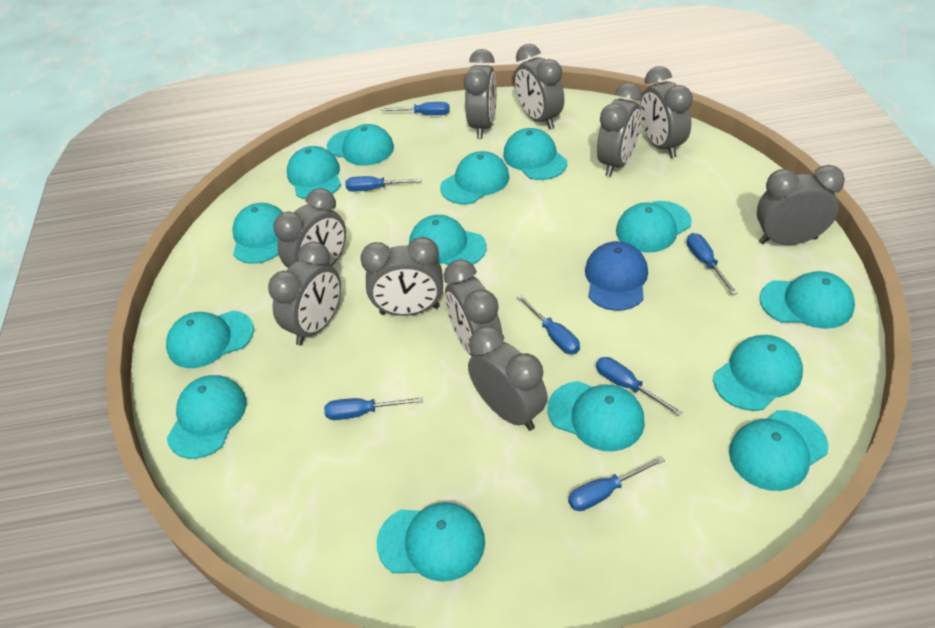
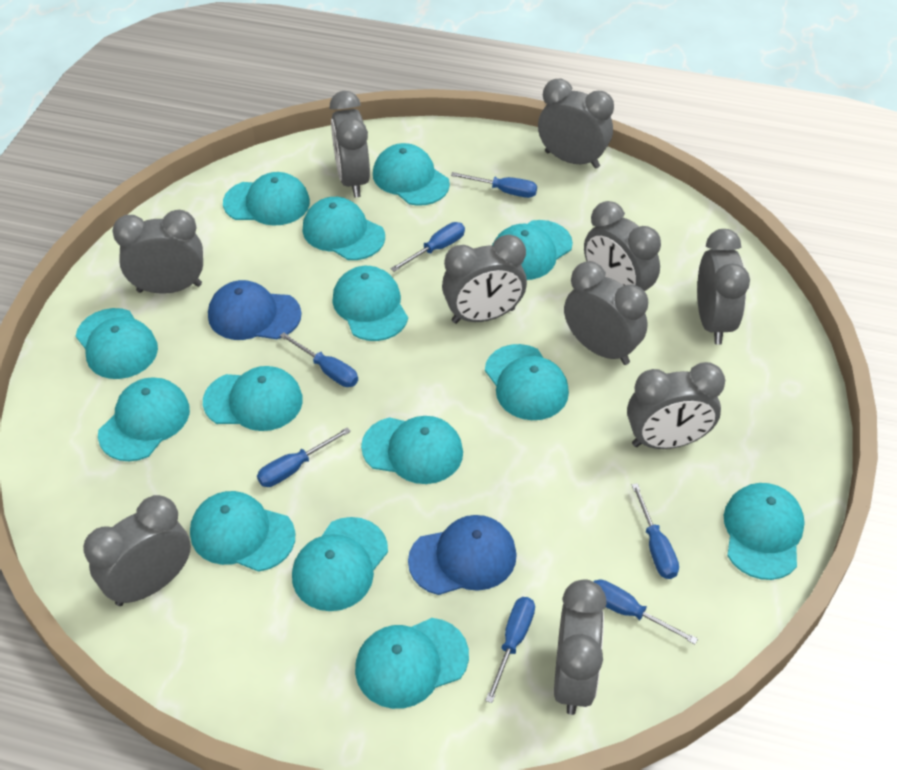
blue cap: 1 -> 2

